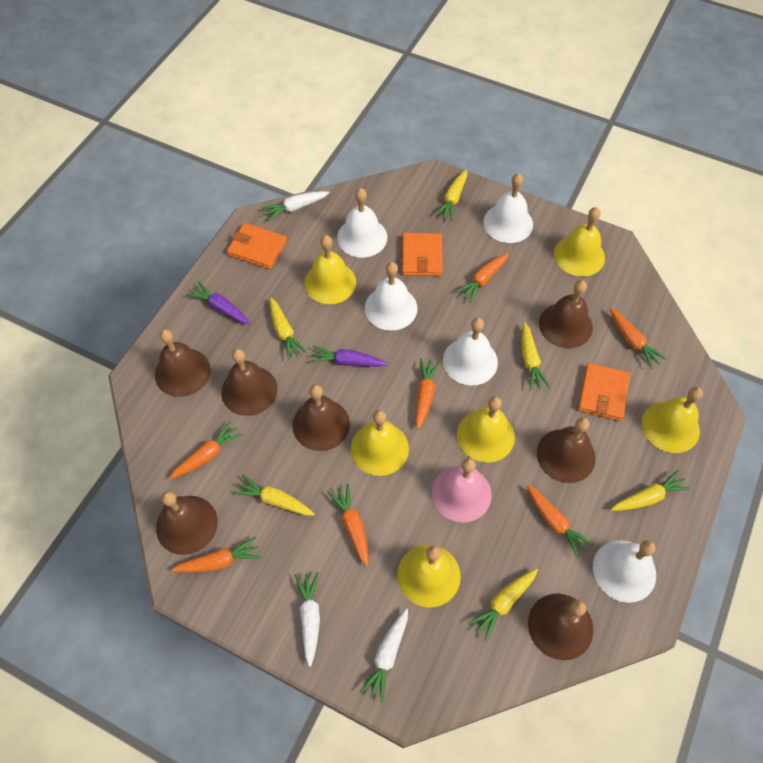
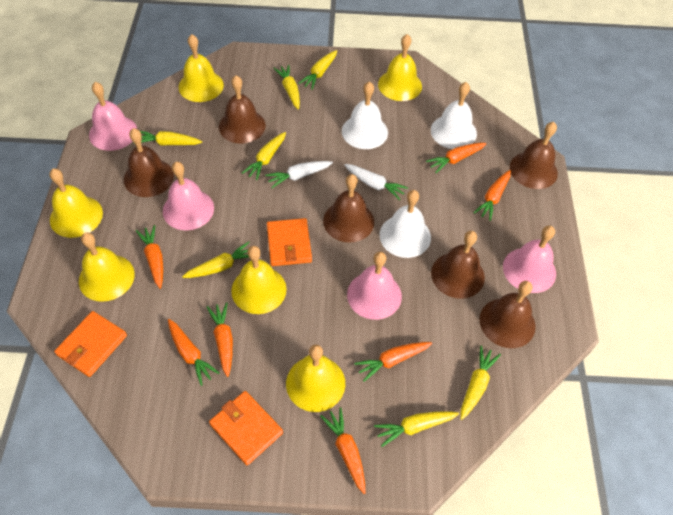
brown bell: 7 -> 6
pink bell: 1 -> 4
purple carrot: 2 -> 0
white bell: 5 -> 3
white carrot: 3 -> 2
yellow carrot: 6 -> 7

